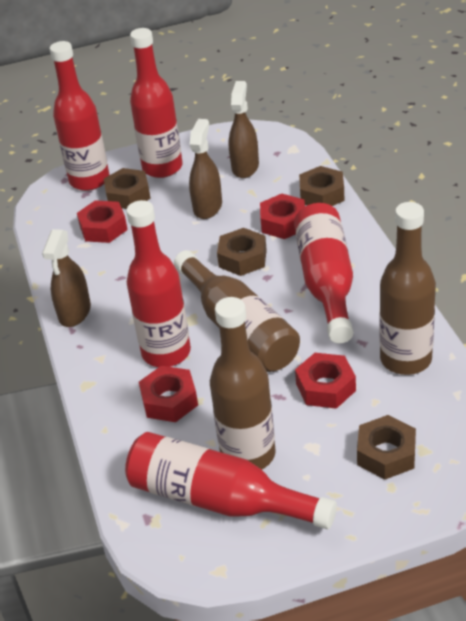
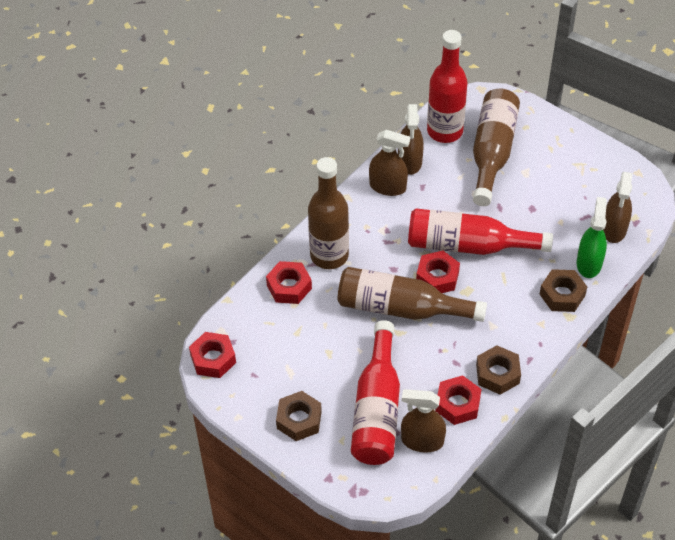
brown nut: 4 -> 3
brown spray bottle: 3 -> 4
green spray bottle: 0 -> 1
red bottle: 5 -> 3

